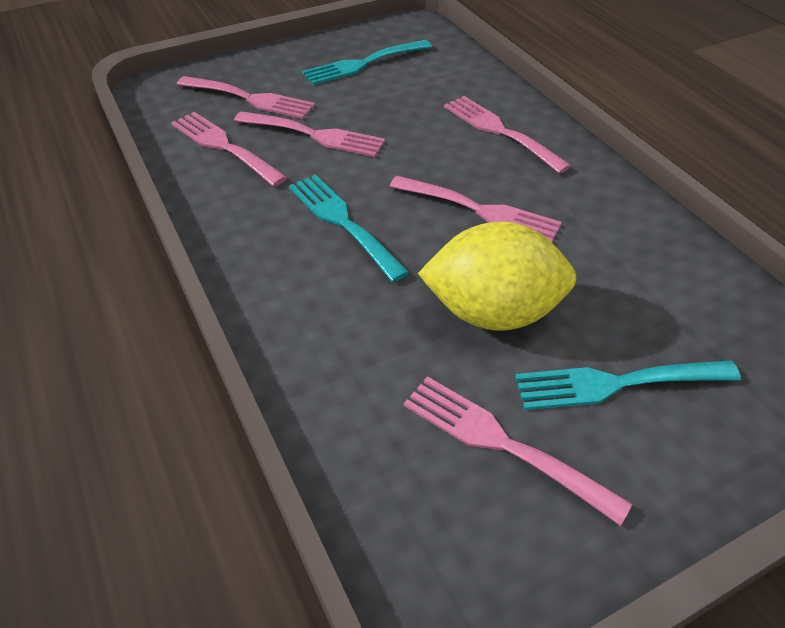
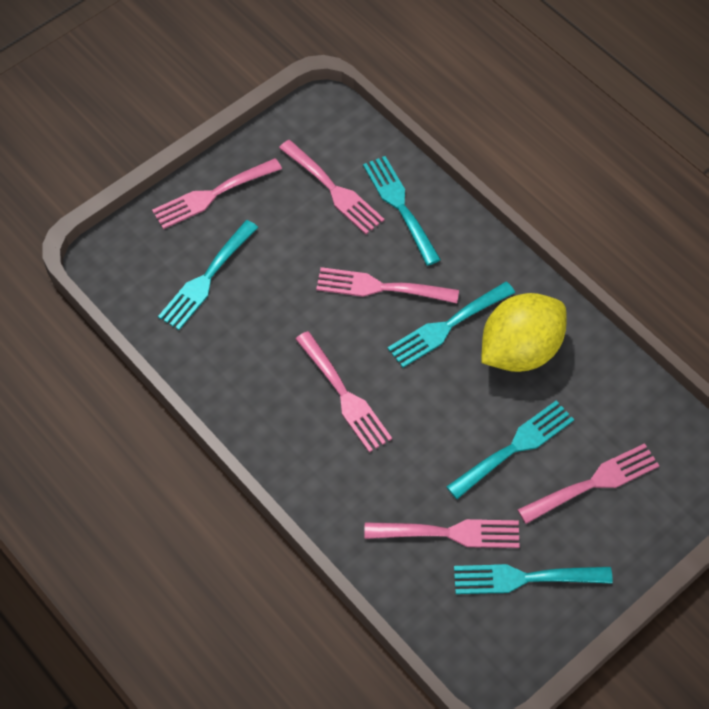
turquoise fork: 3 -> 5

